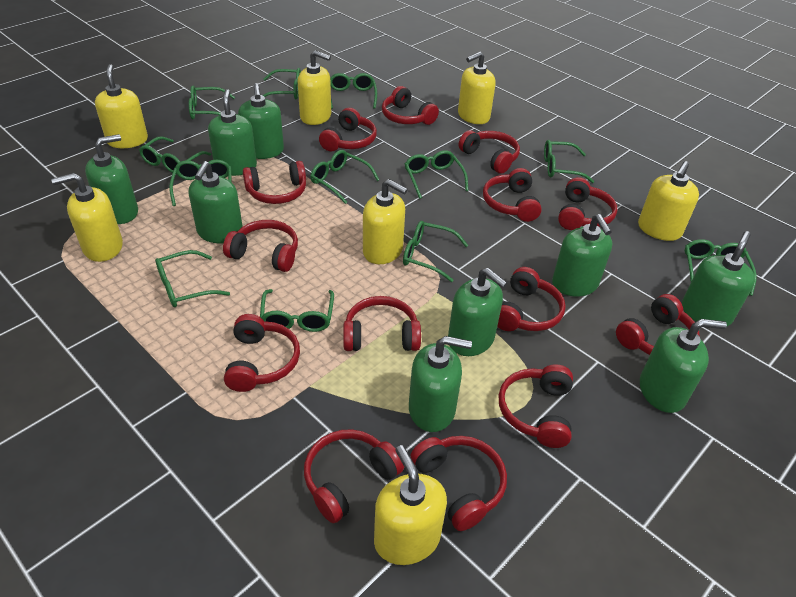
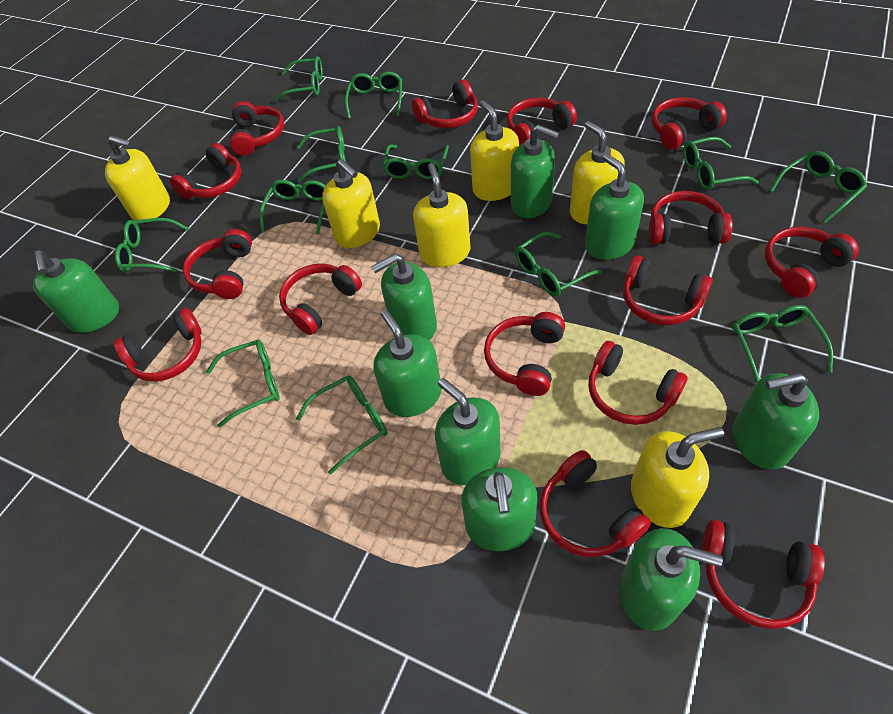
red headphones: 14 -> 15
yellow soap dispenser: 7 -> 6

